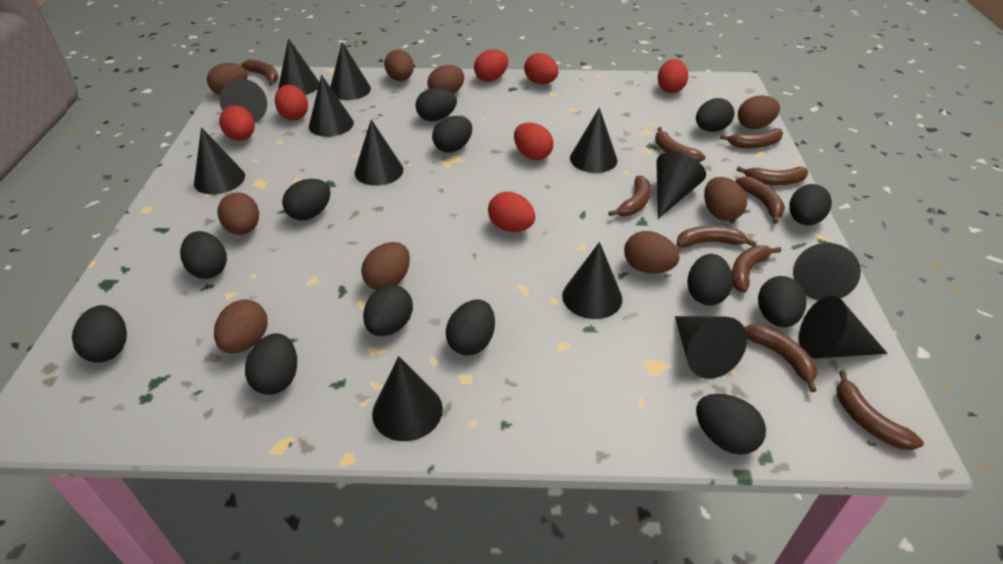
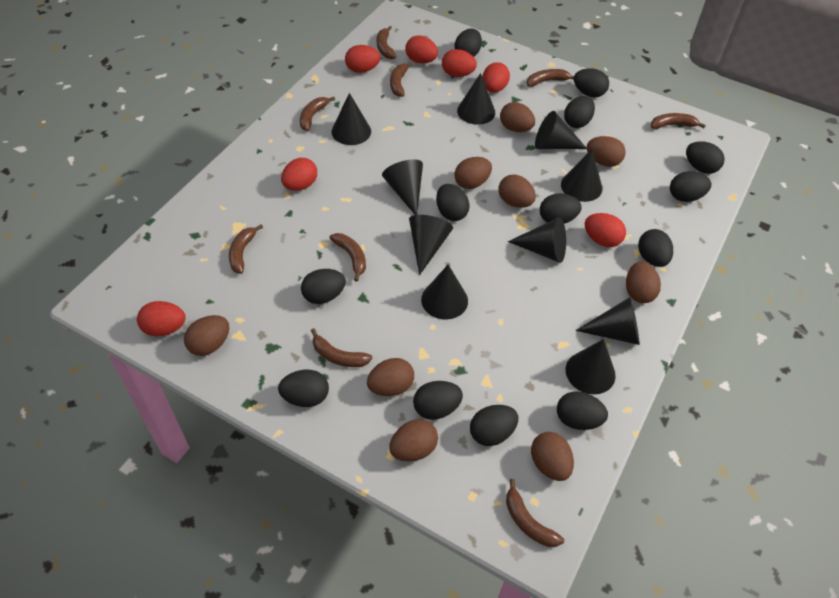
black cone: 13 -> 10
brown banana: 10 -> 9

